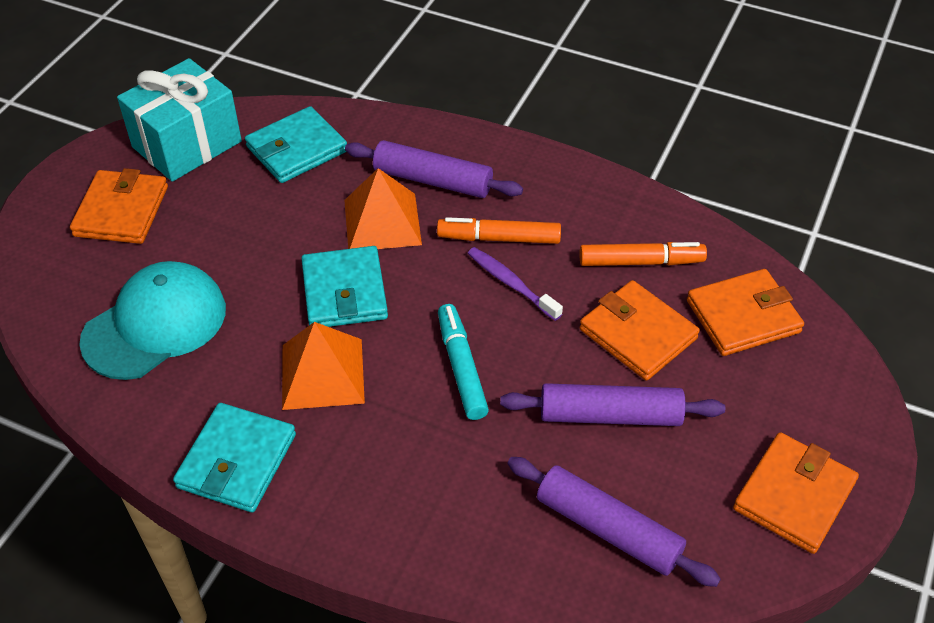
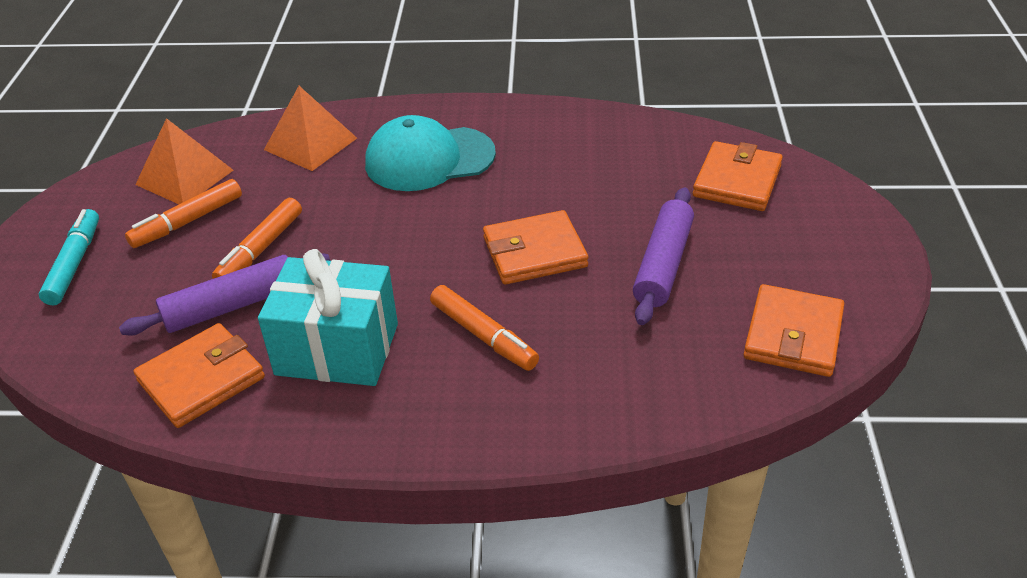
orange marker: 2 -> 3
purple rolling pin: 3 -> 2
purple toothbrush: 1 -> 0
turquoise wallet: 3 -> 0

